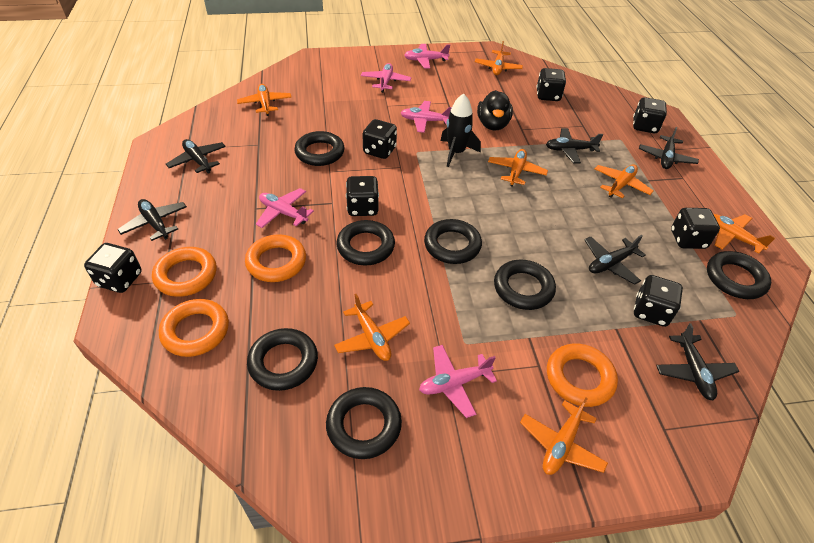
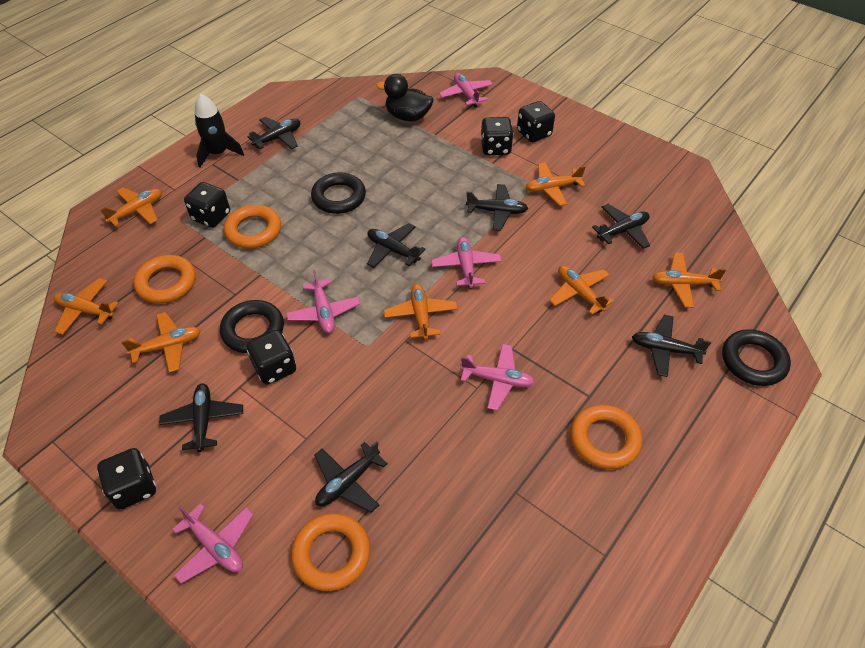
black dice: 7 -> 5
black plane: 6 -> 7
black ring: 7 -> 3

